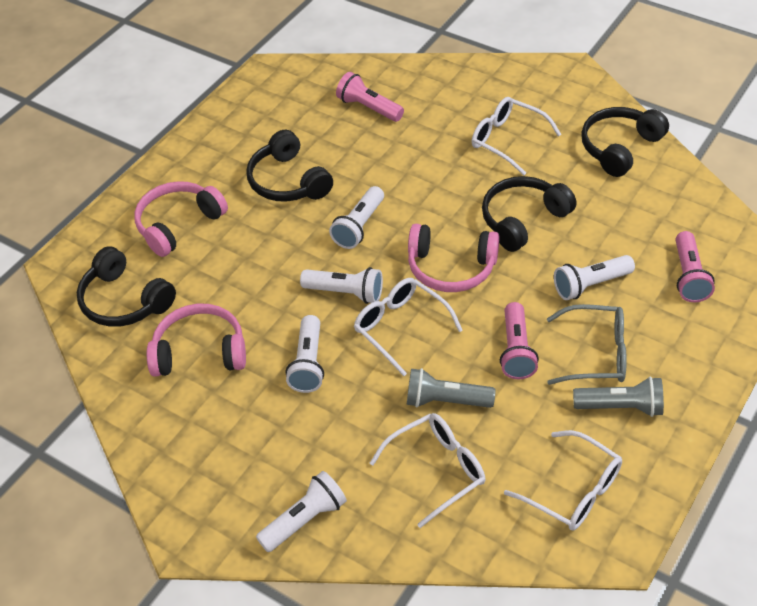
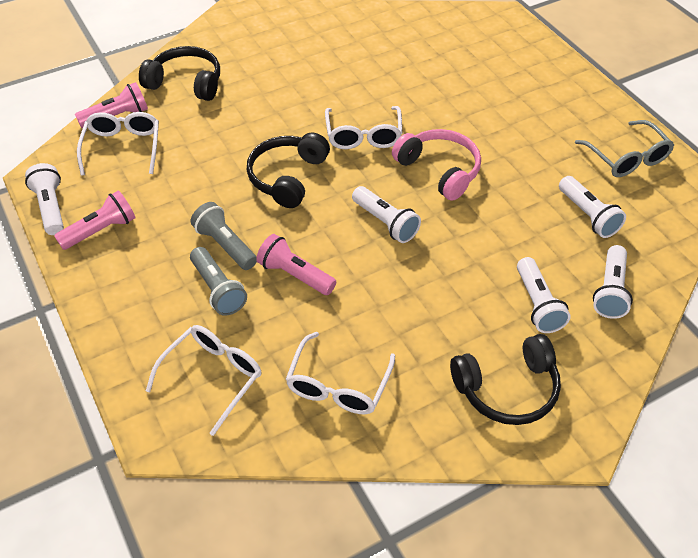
black headphones: 4 -> 3
pink headphones: 3 -> 1

